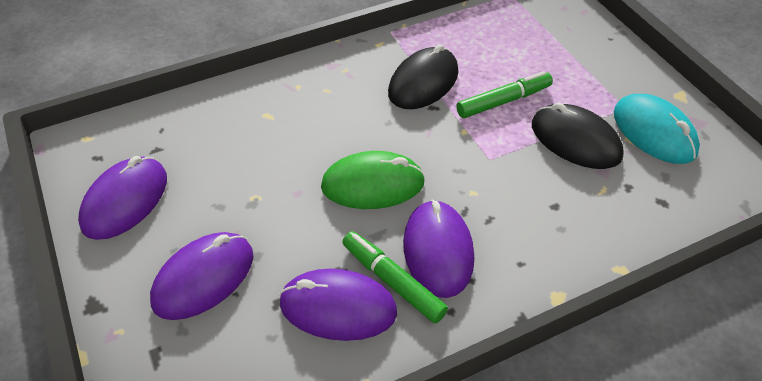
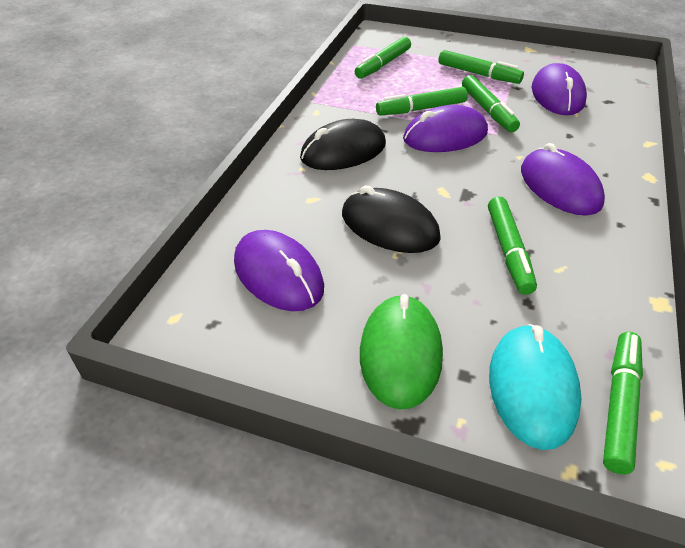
green marker: 2 -> 6

